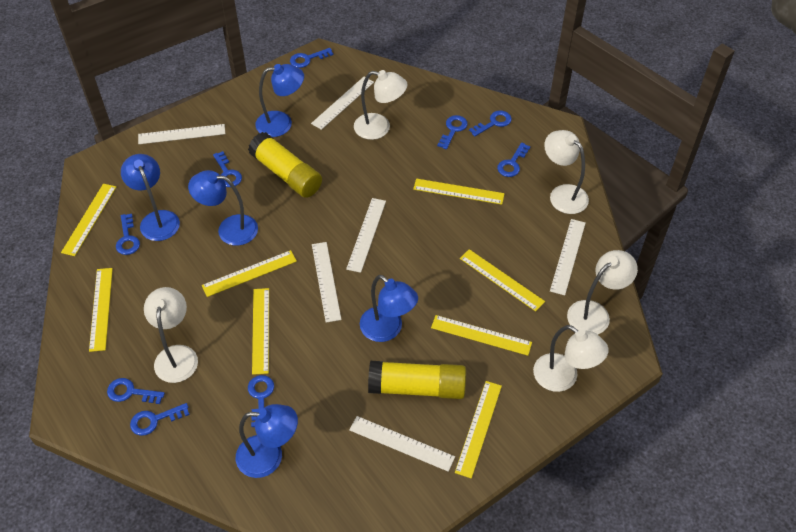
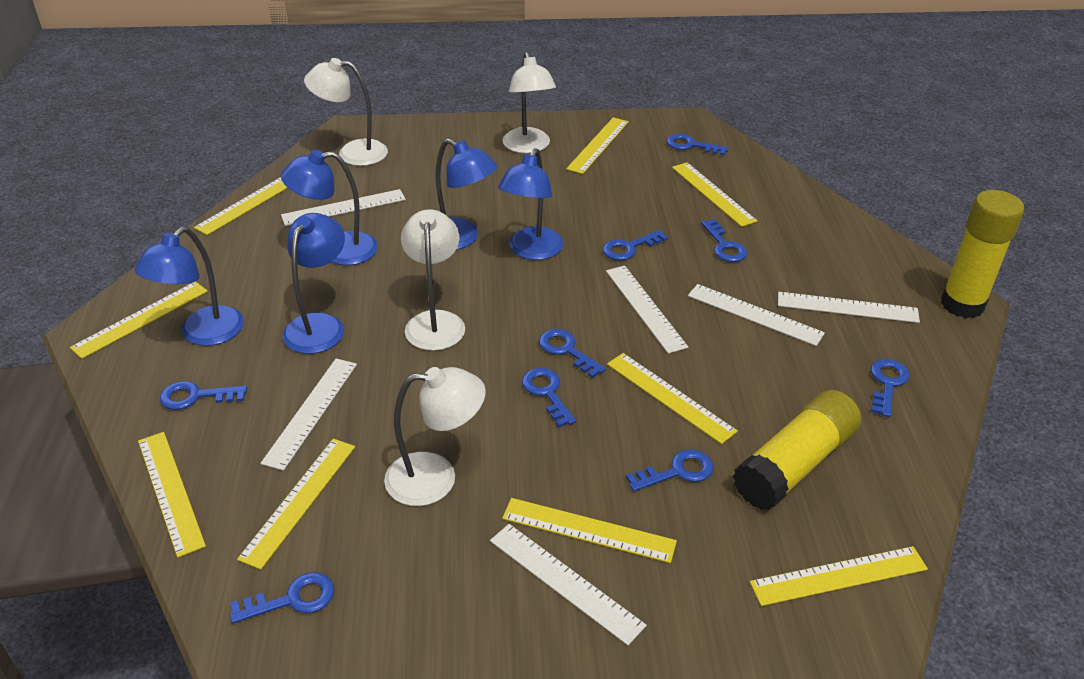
white lamp: 5 -> 4
yellow ruler: 8 -> 9

